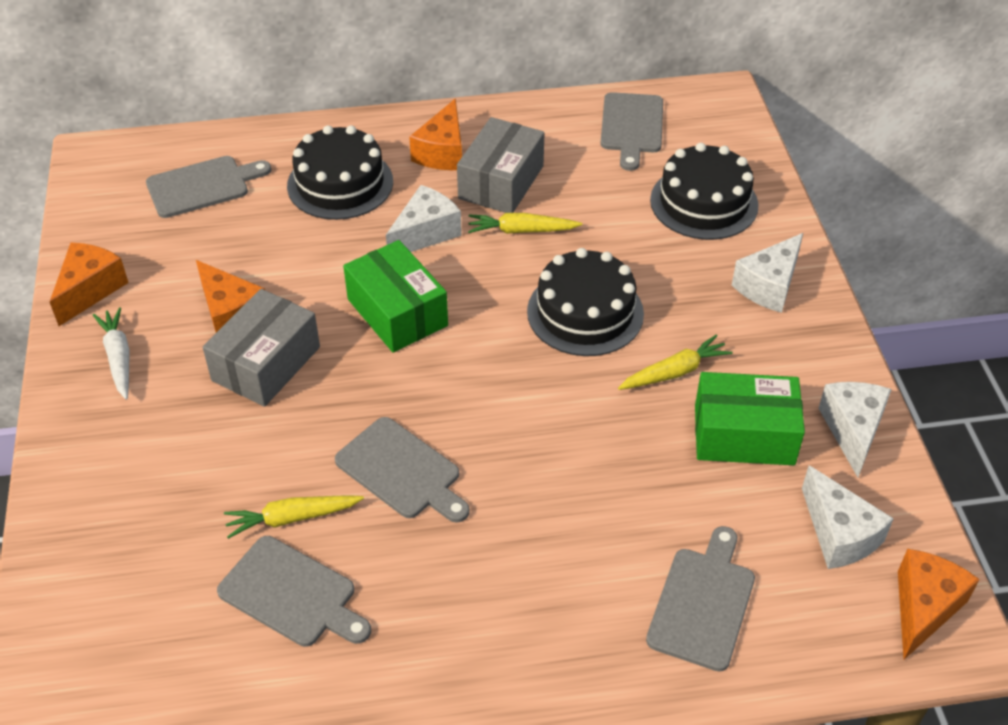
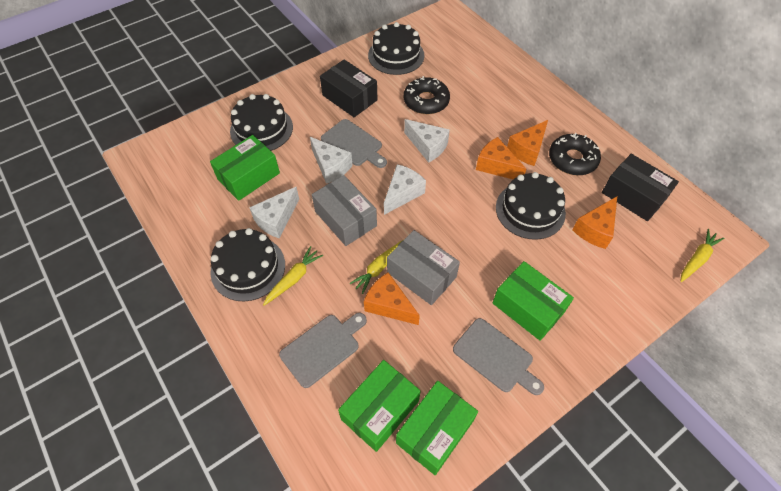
black box: 0 -> 2
black cake: 3 -> 4
black donut: 0 -> 2
green box: 2 -> 4
grey cutting board: 5 -> 3
white carrot: 1 -> 0

